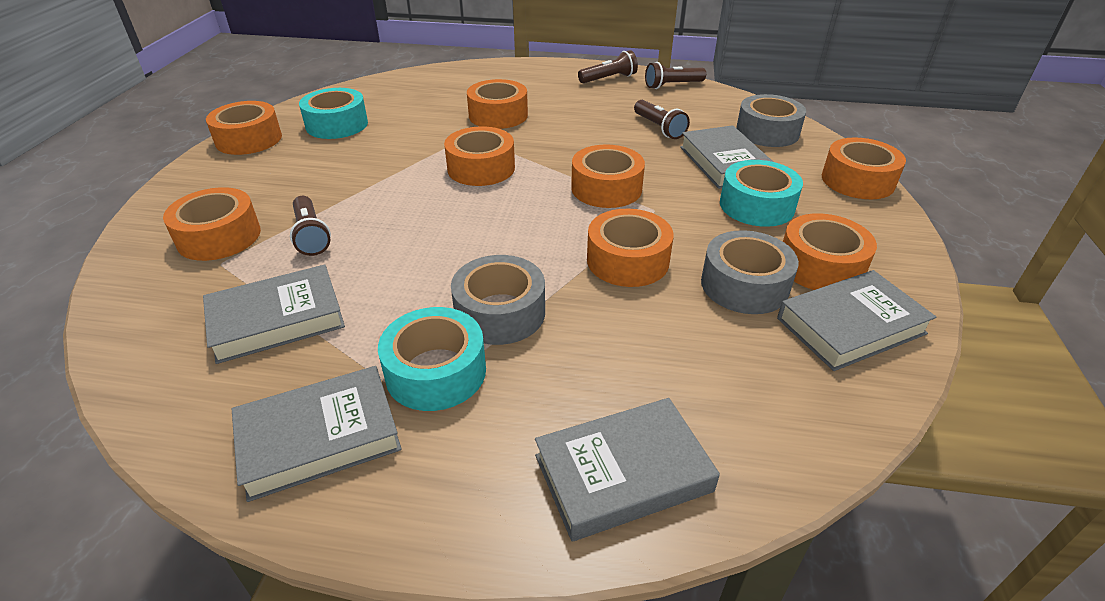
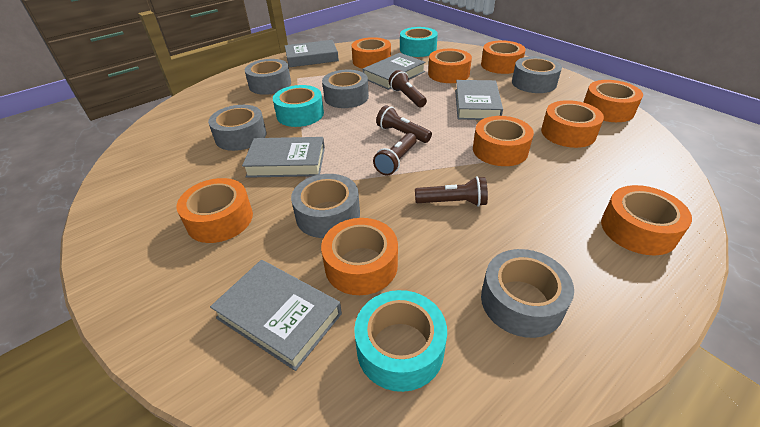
grey tape: 3 -> 6
orange tape: 8 -> 9

